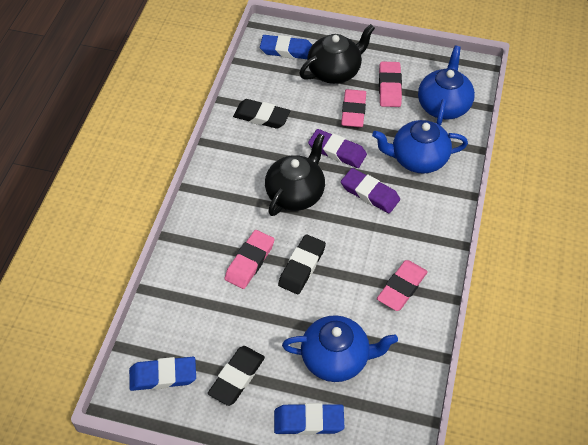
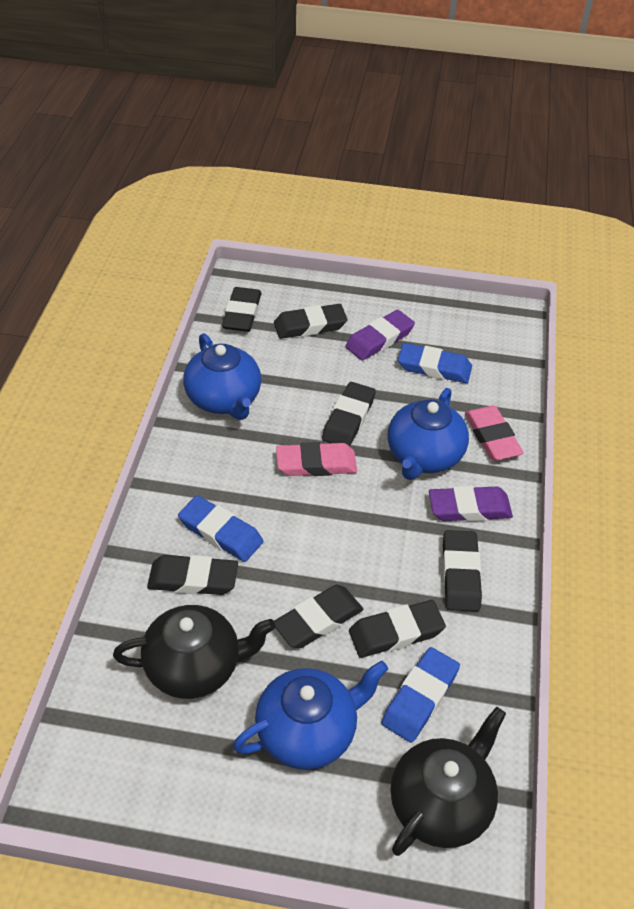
black eraser: 3 -> 7
pink eraser: 4 -> 2

